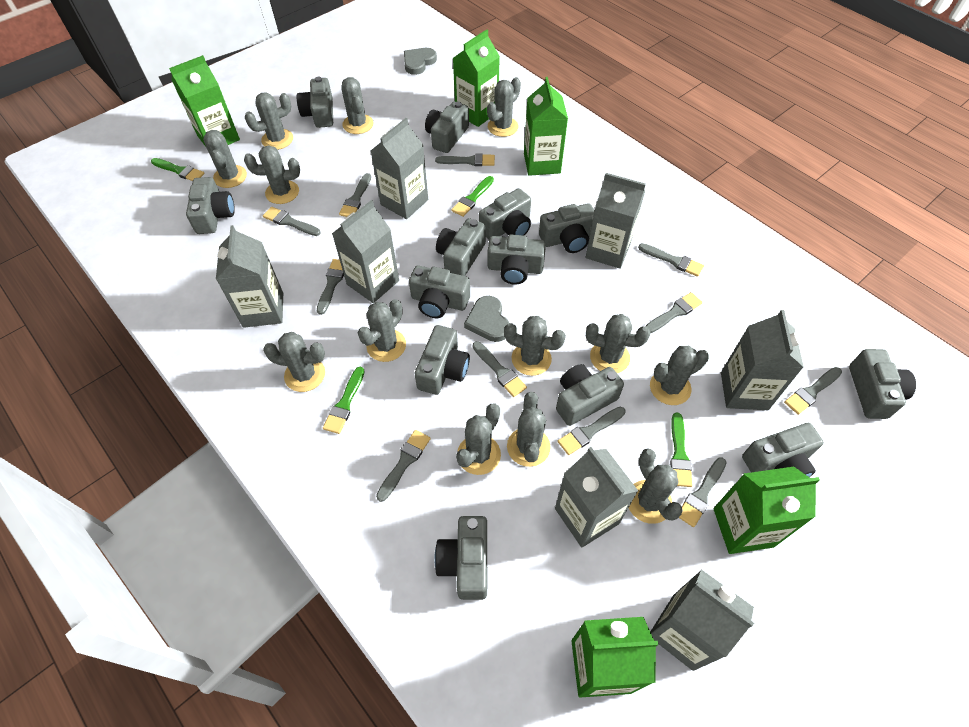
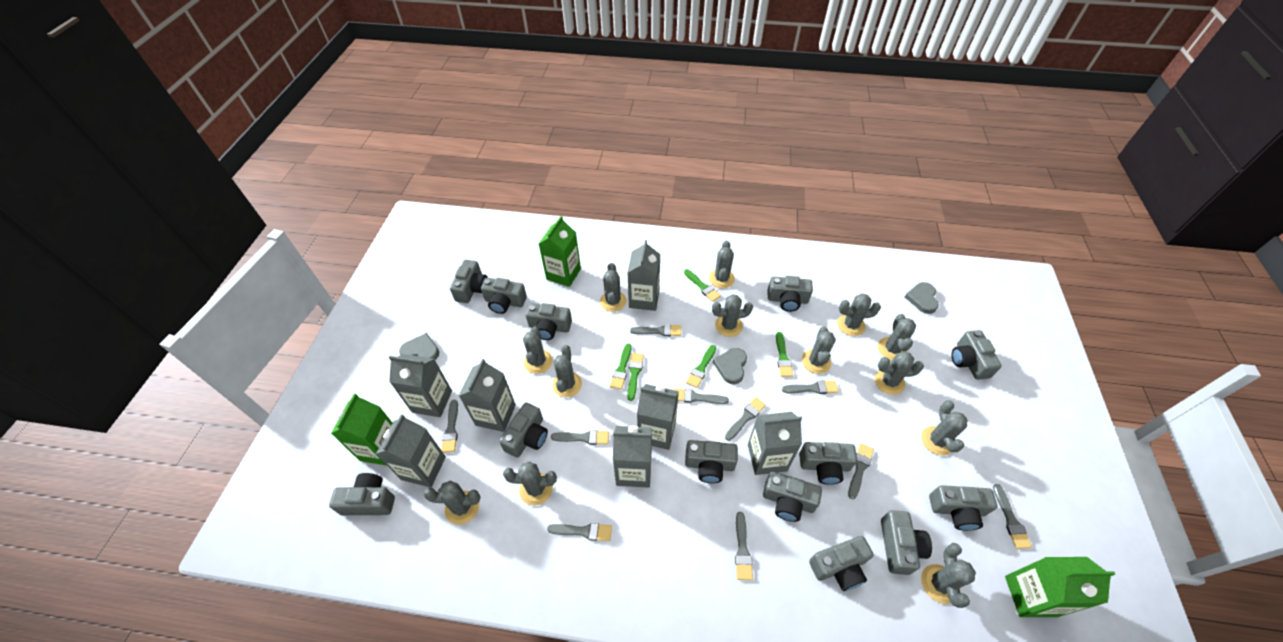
green brush: 4 -> 5
green carton: 5 -> 3
grey brush: 11 -> 10
grey heart: 2 -> 3

